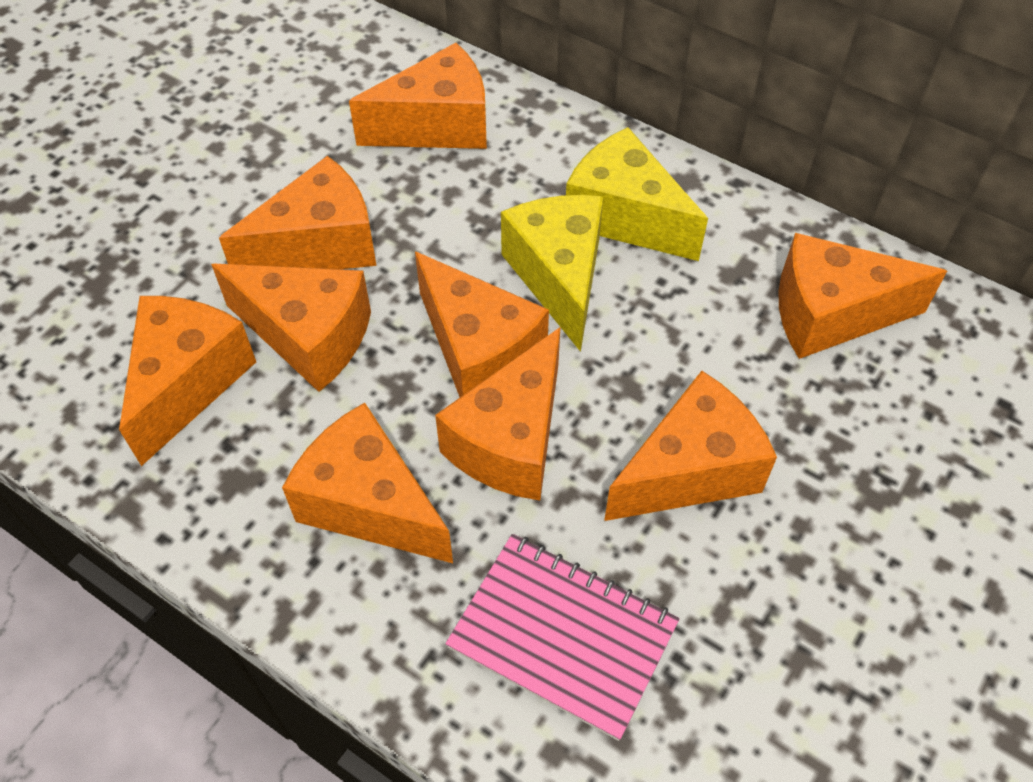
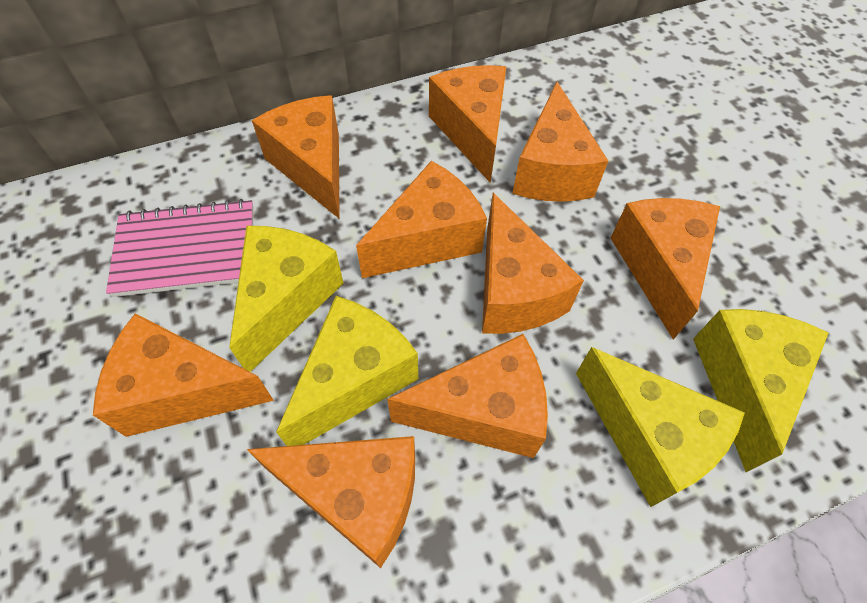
yellow cheese: 2 -> 4

